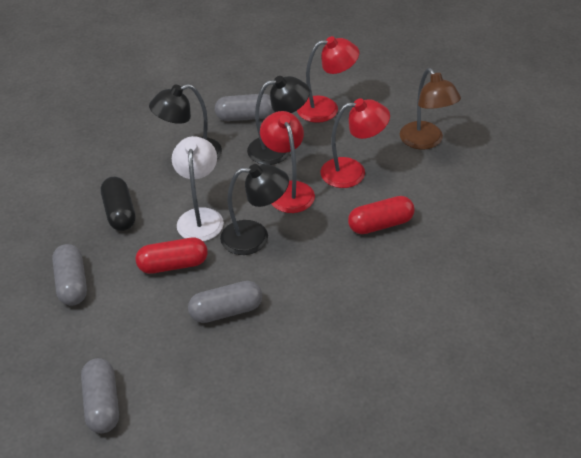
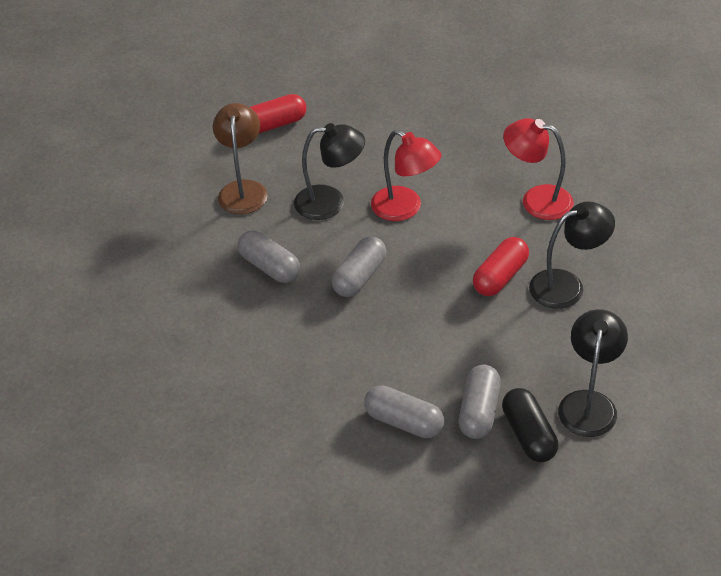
red lamp: 3 -> 2
white lamp: 1 -> 0

